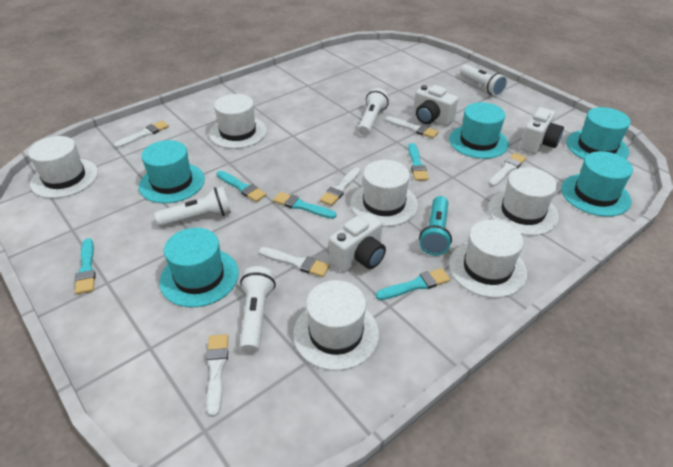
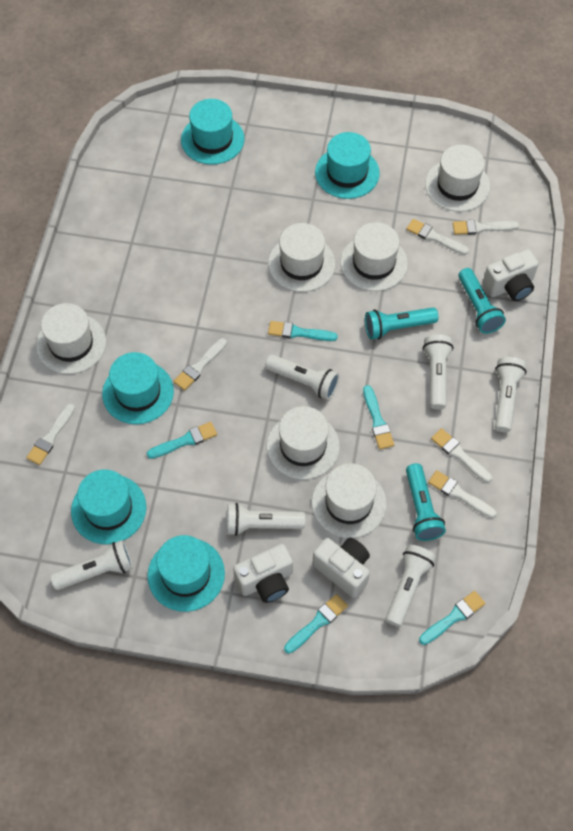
turquoise flashlight: 1 -> 3
white flashlight: 4 -> 6

